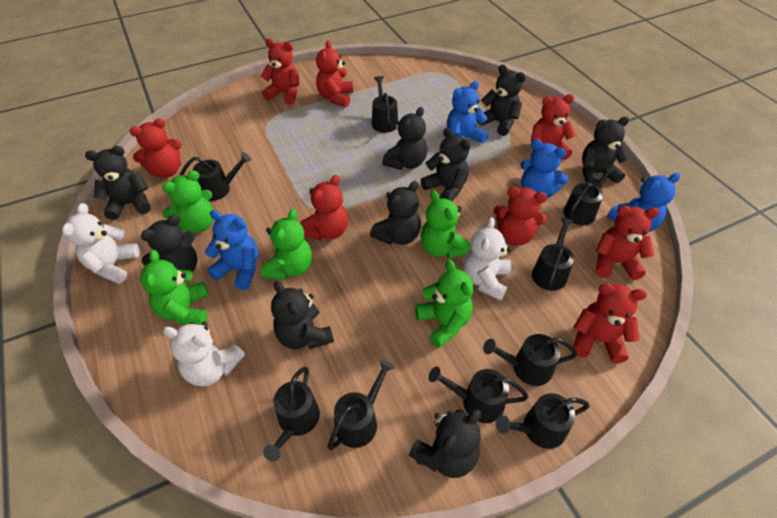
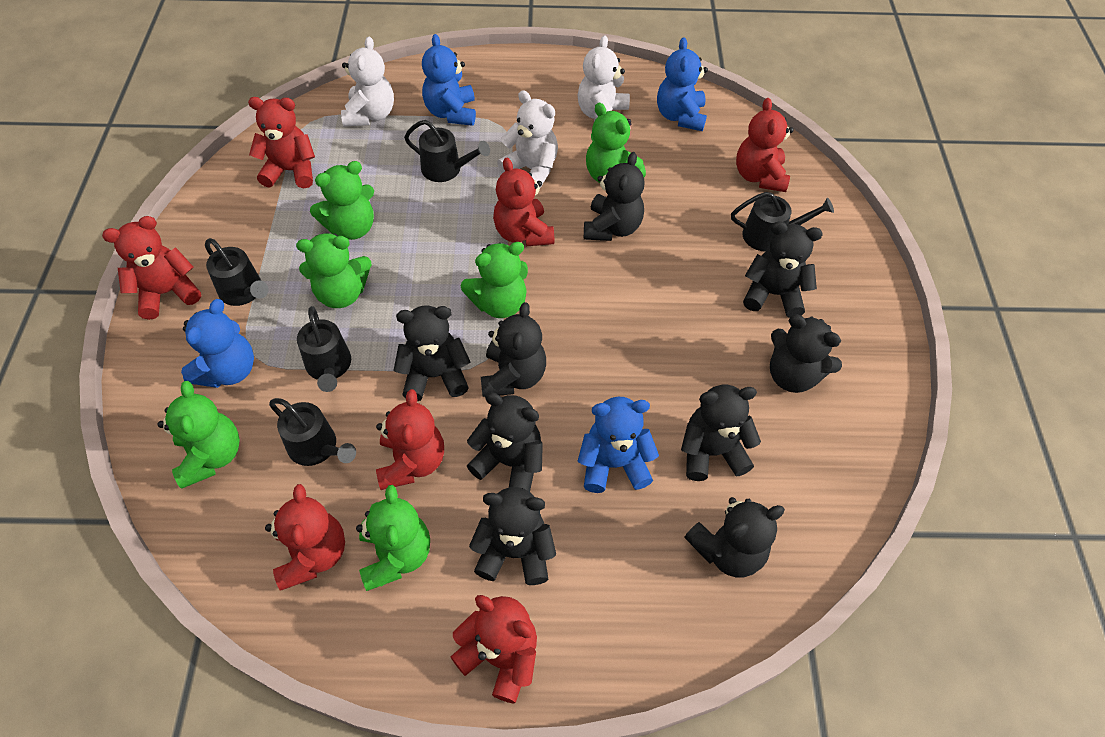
black watering can: 9 -> 5
green teddy bear: 5 -> 6
red teddy bear: 8 -> 7

